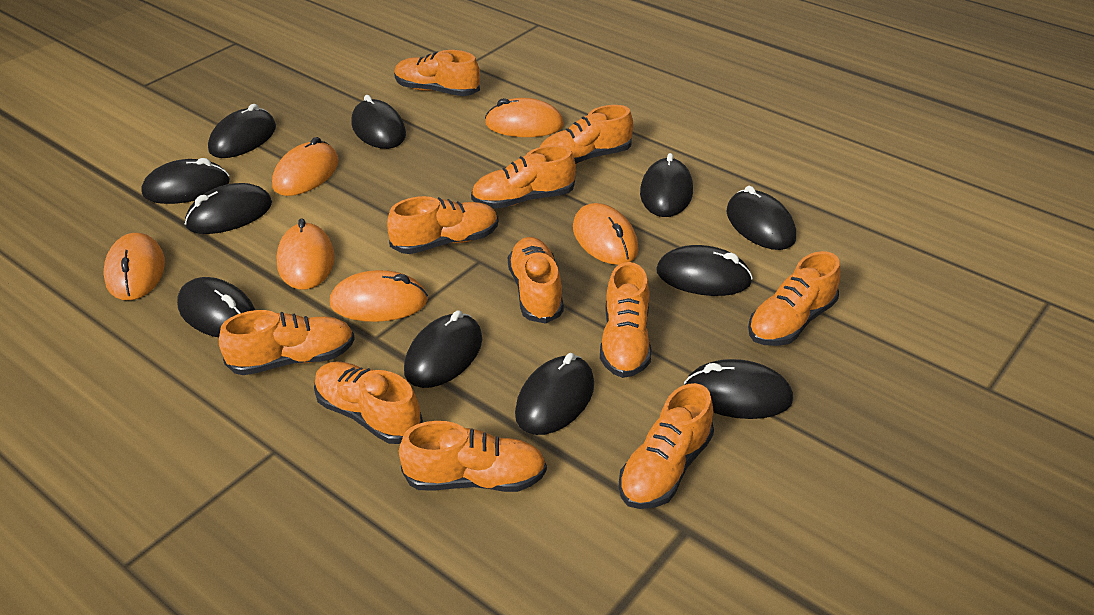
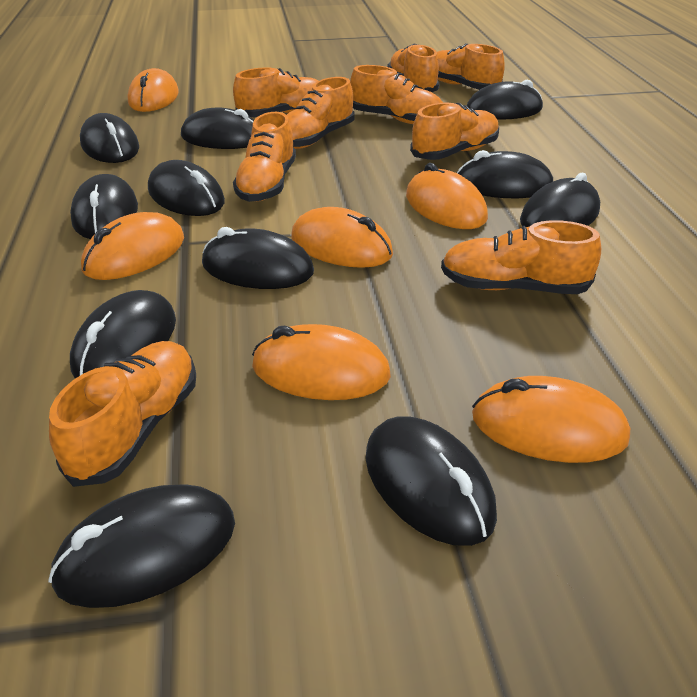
orange shoe: 11 -> 9

